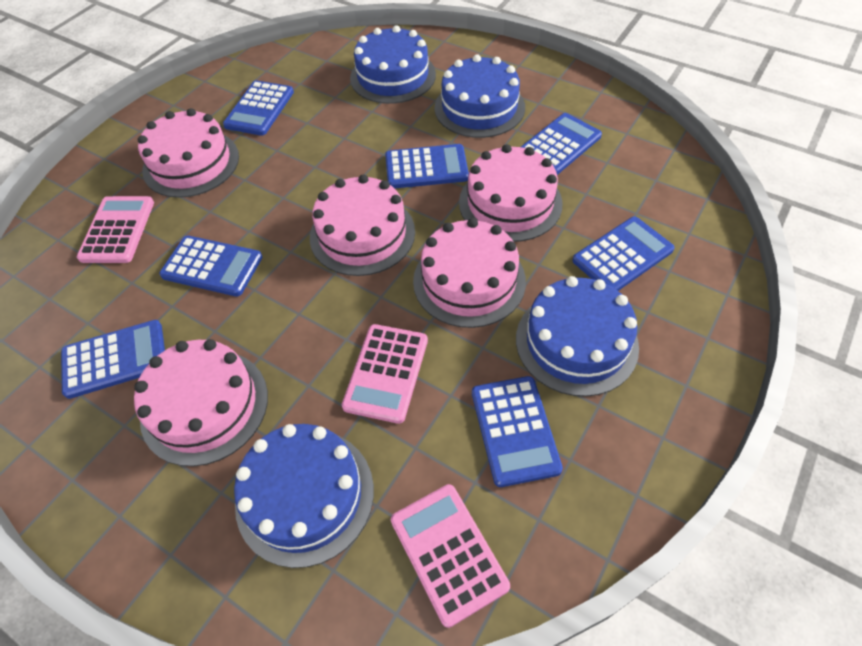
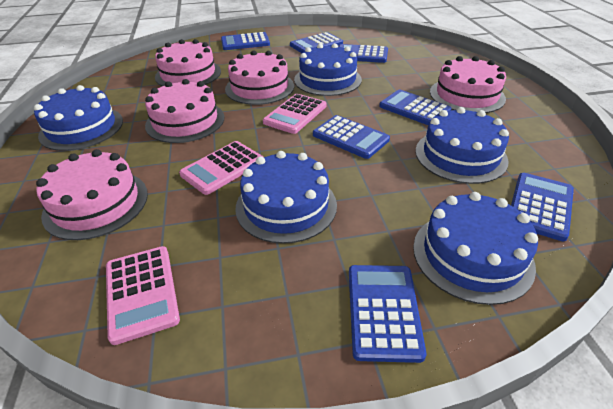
blue cake: 4 -> 5

